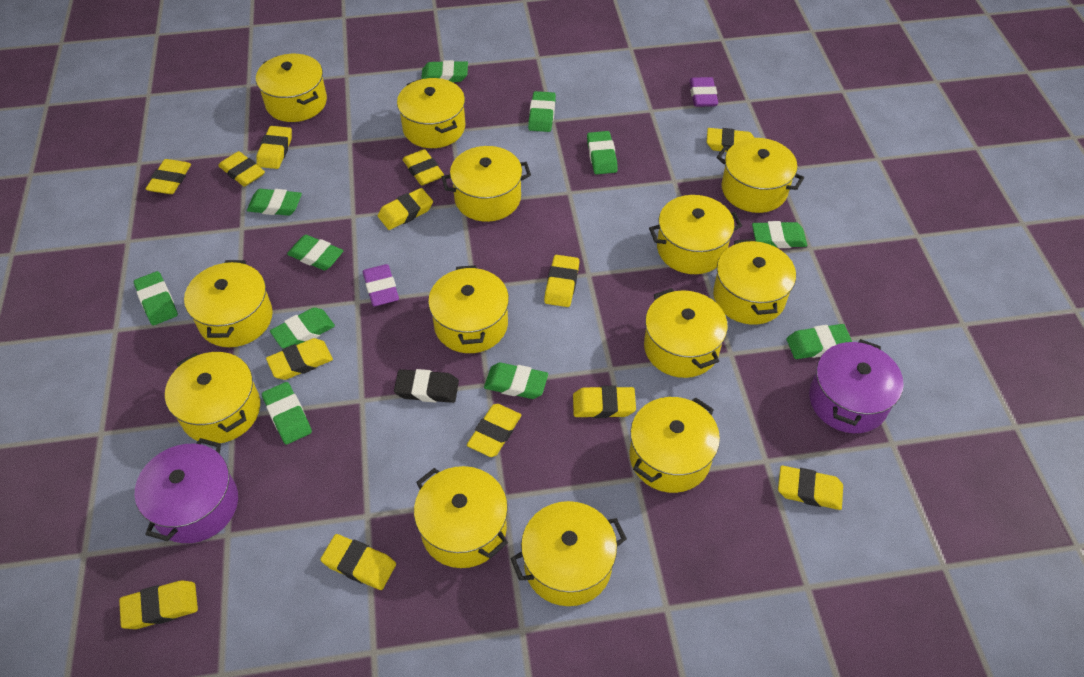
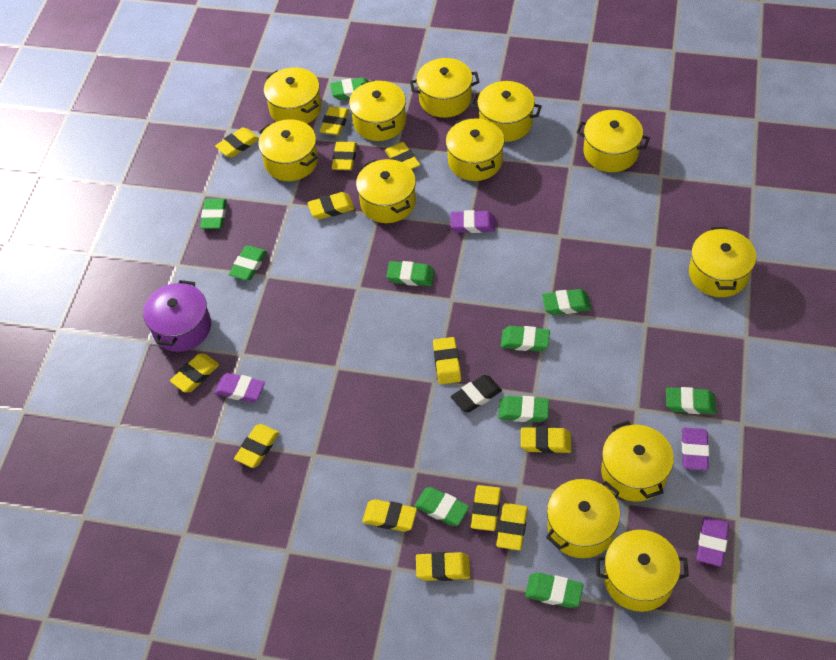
green eraser: 11 -> 10
purple eraser: 2 -> 4
purple pot: 2 -> 1
yellow pot: 13 -> 12

